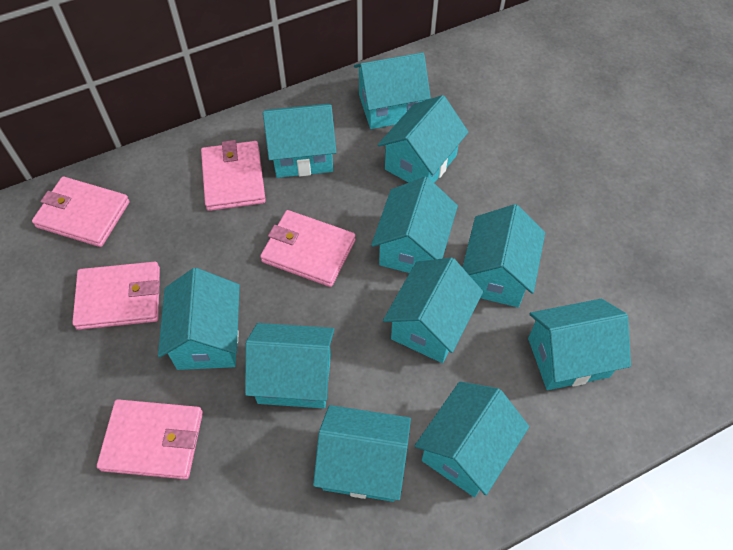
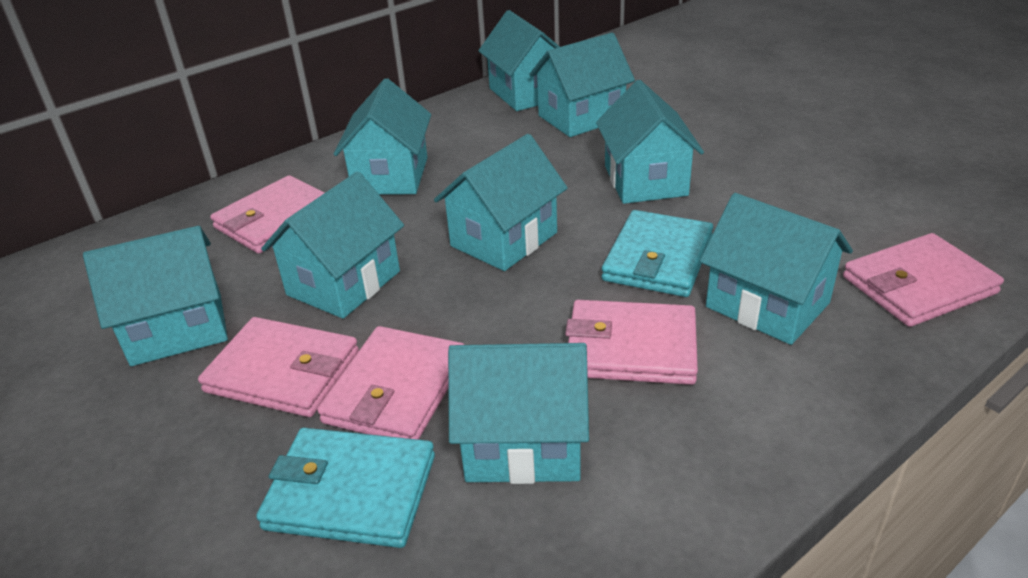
turquoise house: 11 -> 9
turquoise wallet: 0 -> 2

